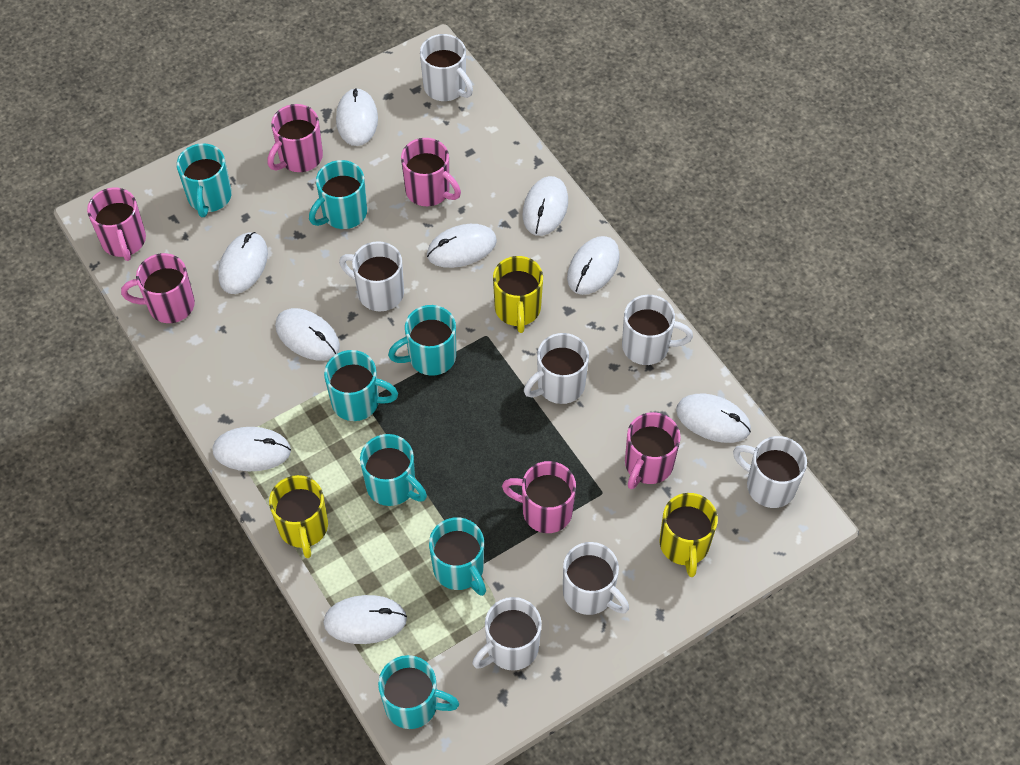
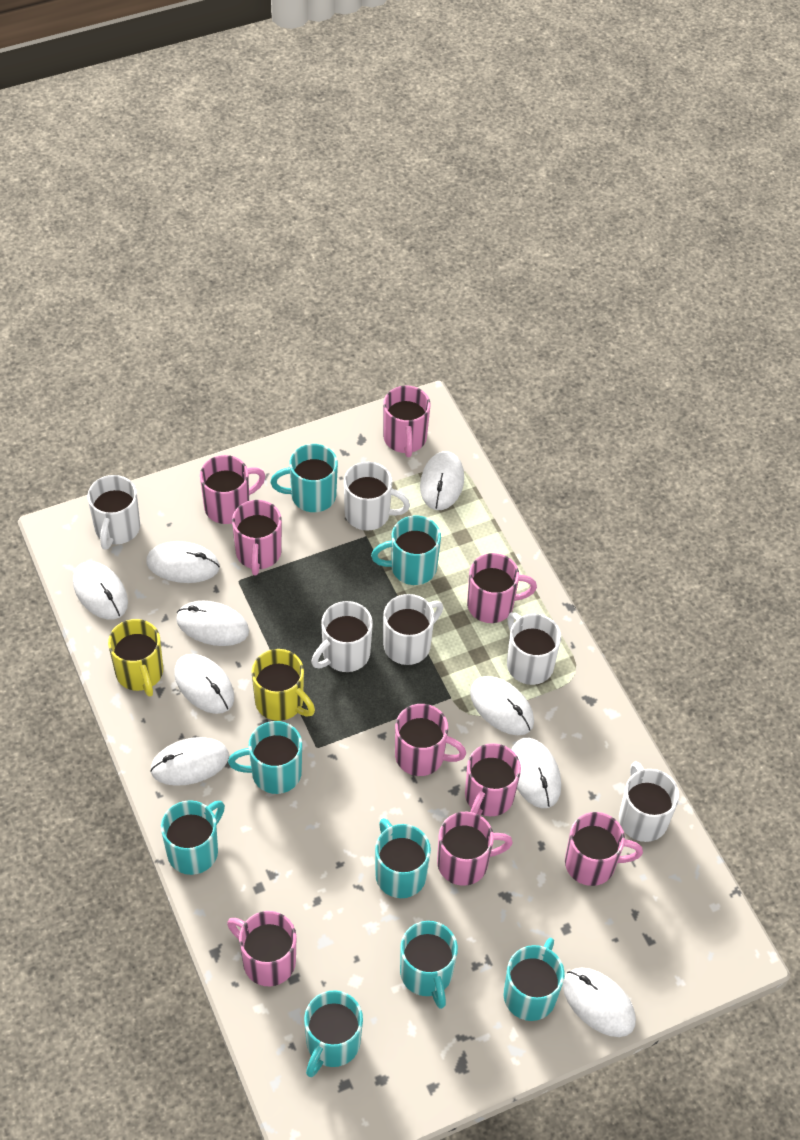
pink mug: 6 -> 9
turquoise mug: 7 -> 8
white mug: 7 -> 6
yellow mug: 3 -> 2

